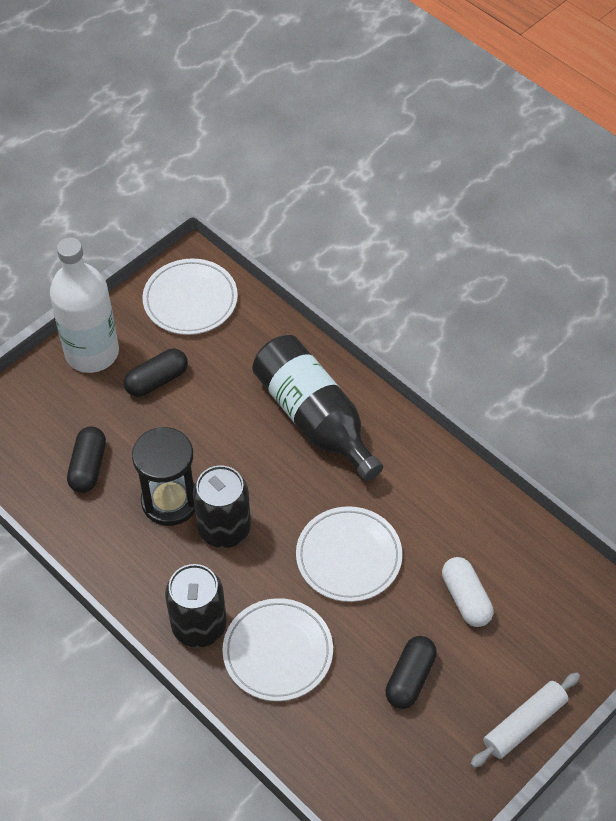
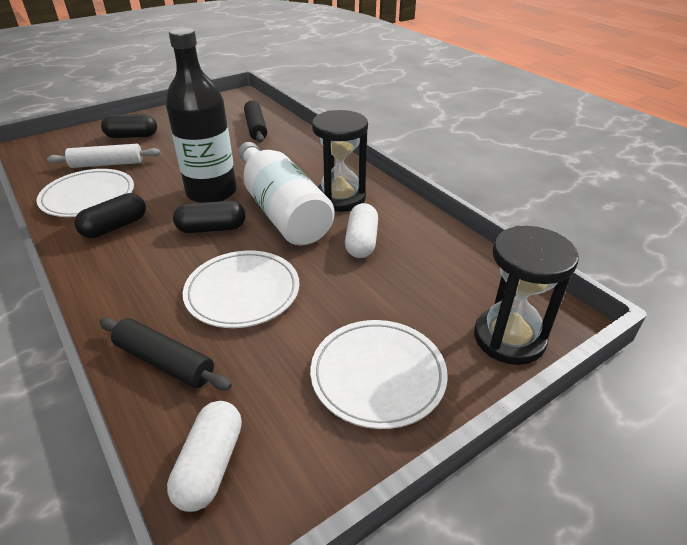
black can: 2 -> 0
black hourglass: 1 -> 2
black rolling pin: 0 -> 2
white capsule: 1 -> 2

